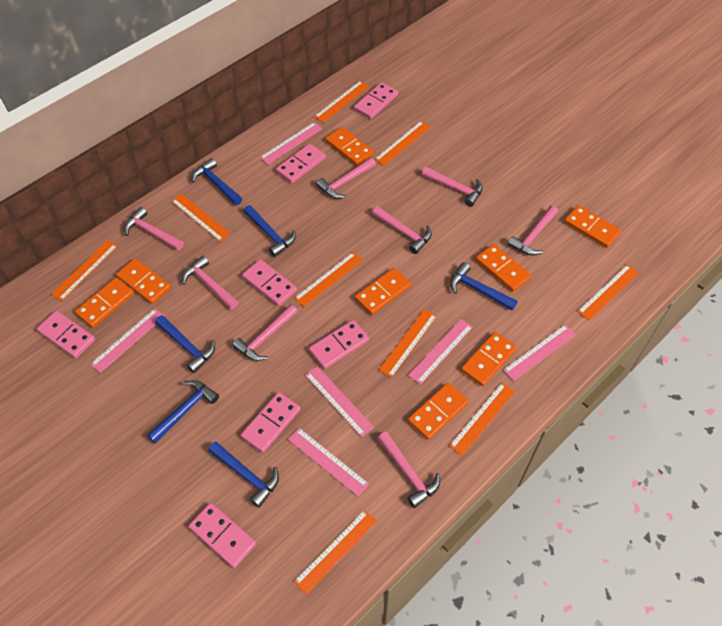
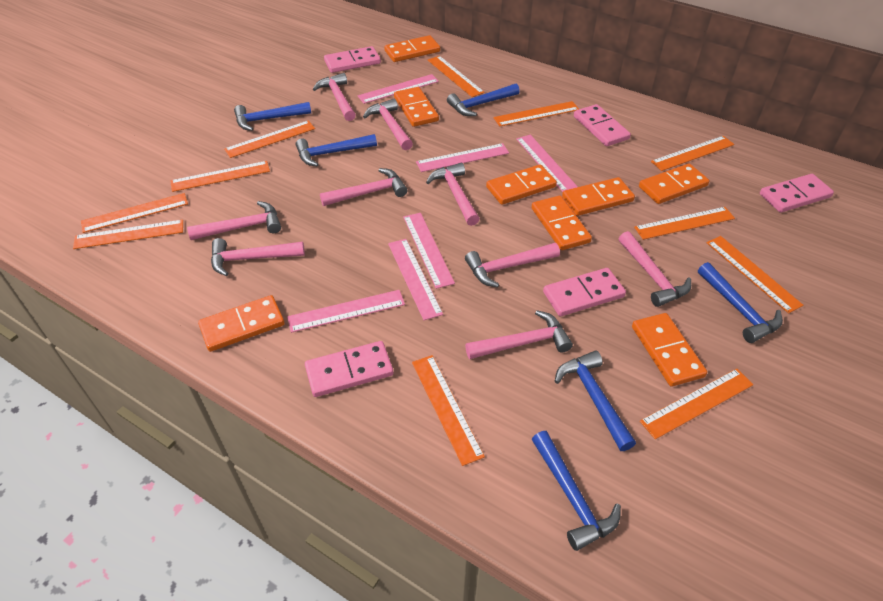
orange ruler: 9 -> 11
pink domino: 7 -> 5
pink hammer: 8 -> 9

